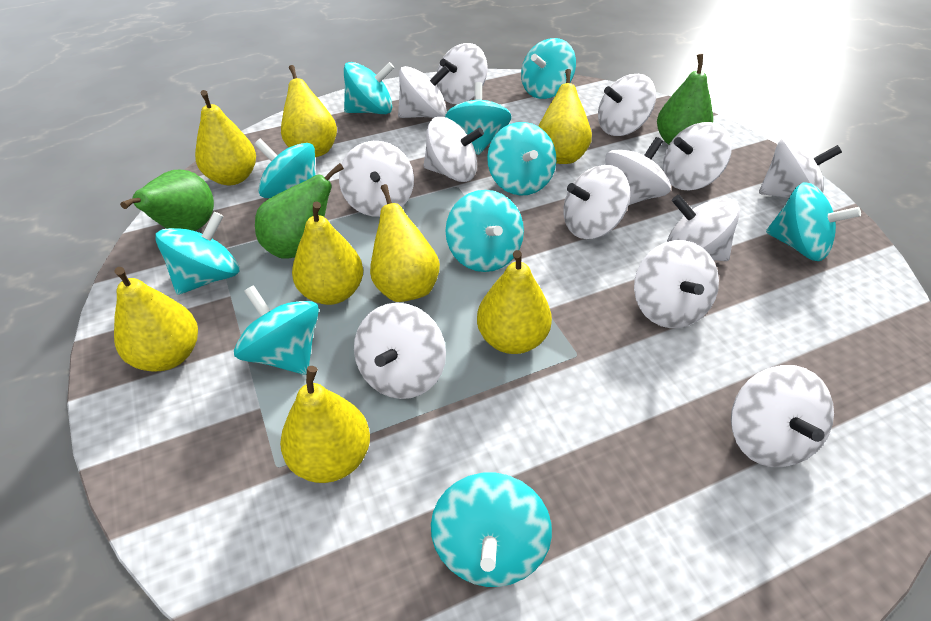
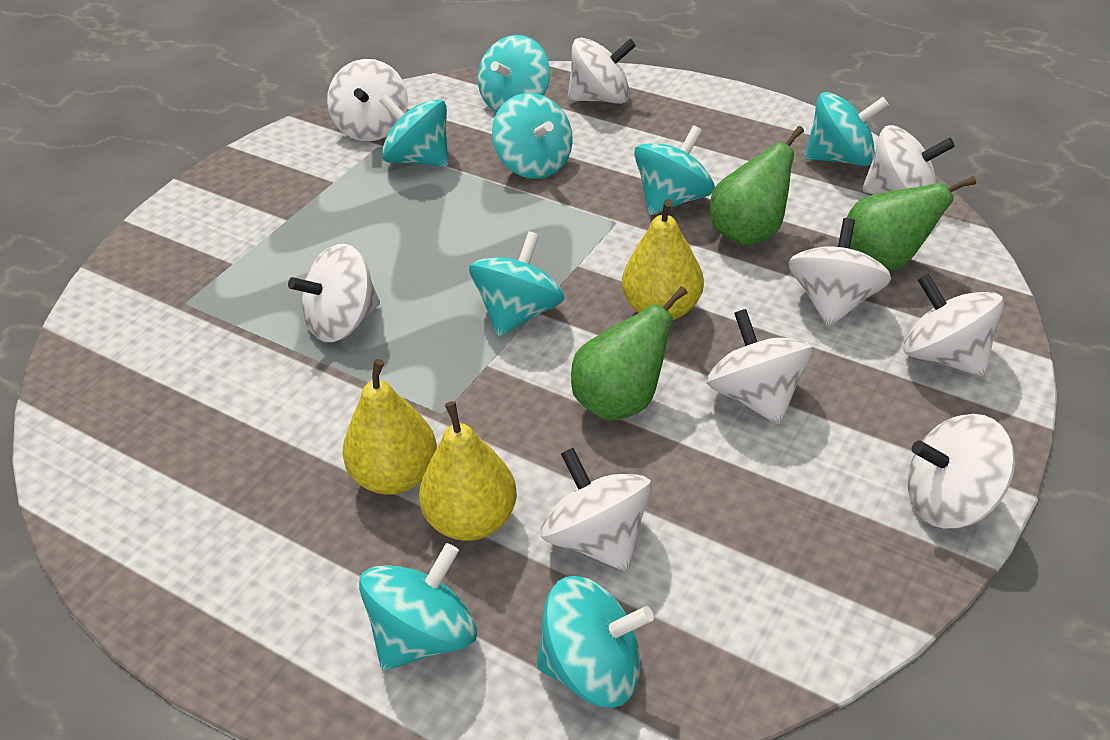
turquoise spinning top: 10 -> 8
white spinning top: 13 -> 9
yellow pear: 8 -> 3

